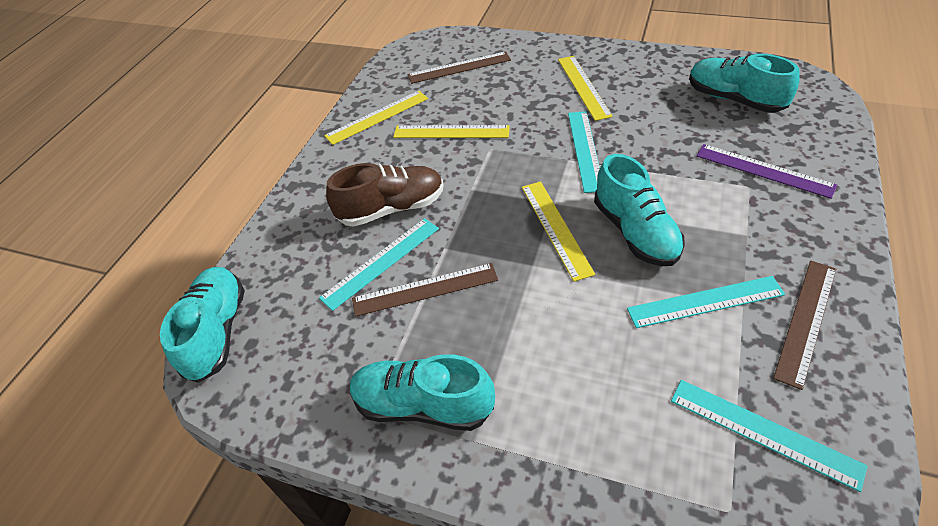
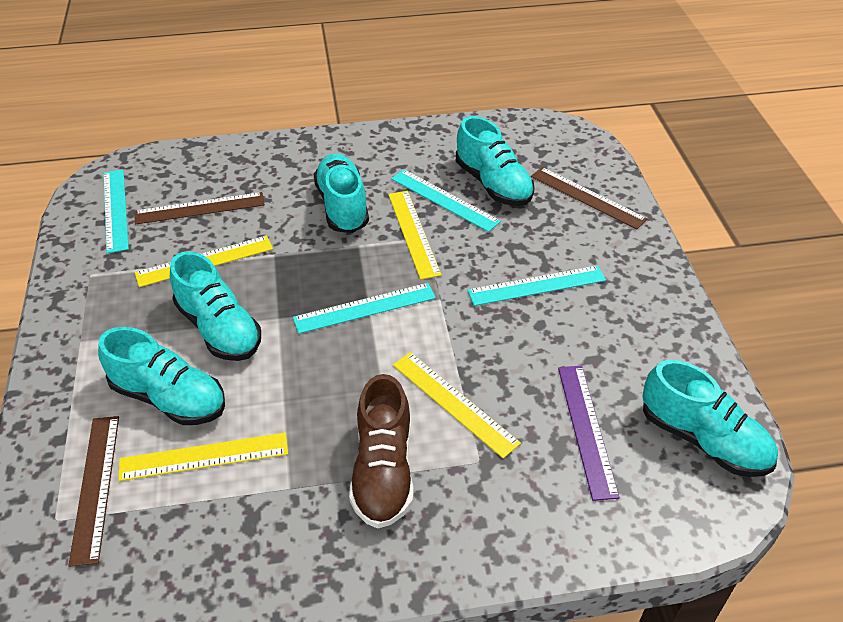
turquoise shoe: 4 -> 5

